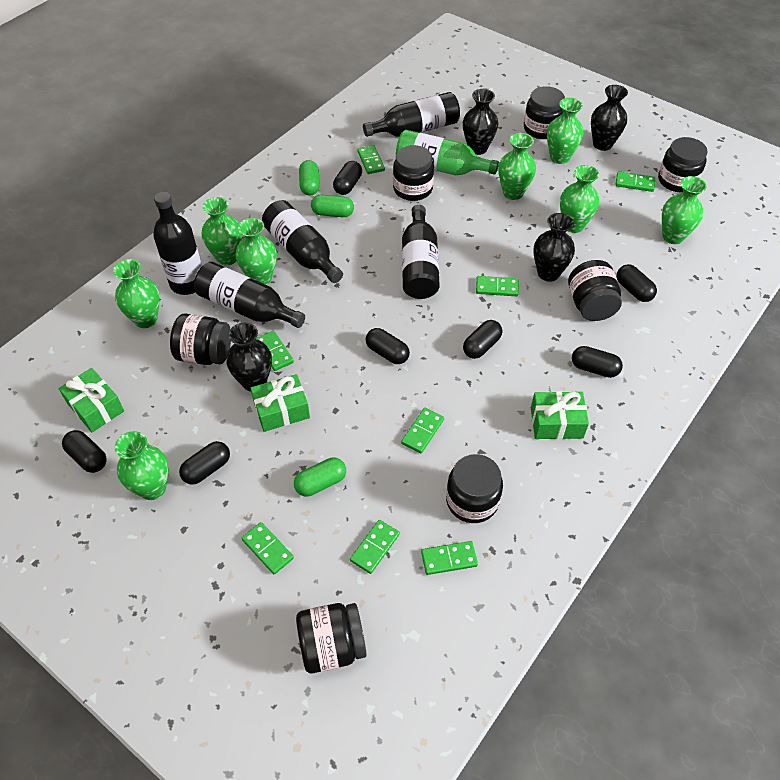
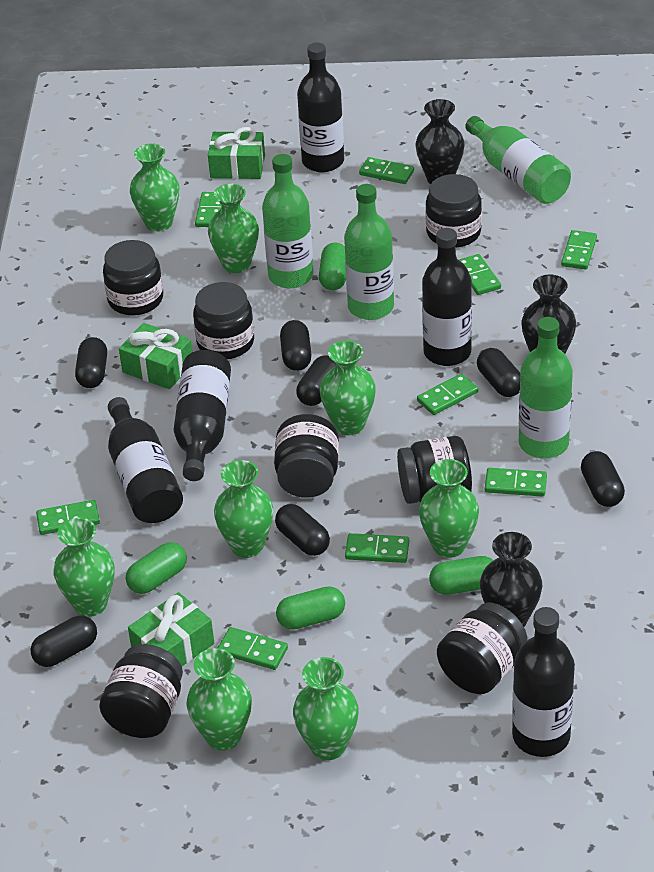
black vase: 4 -> 3
green bottle: 1 -> 4
green capsule: 3 -> 4
green domino: 8 -> 9

